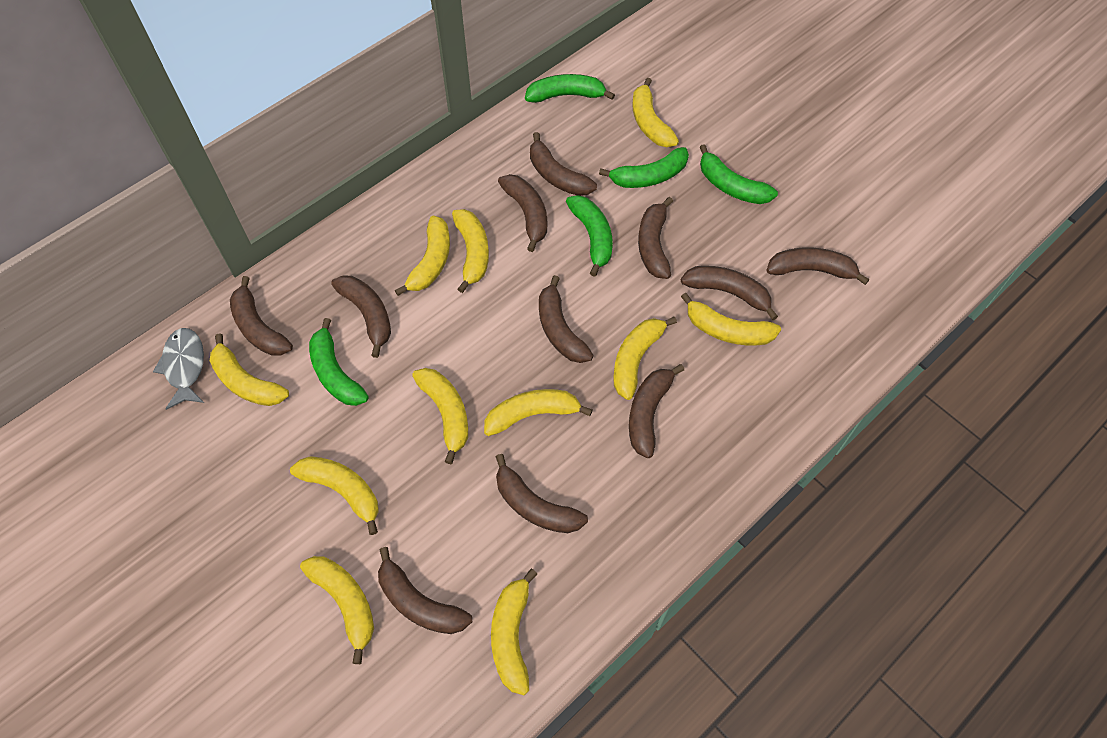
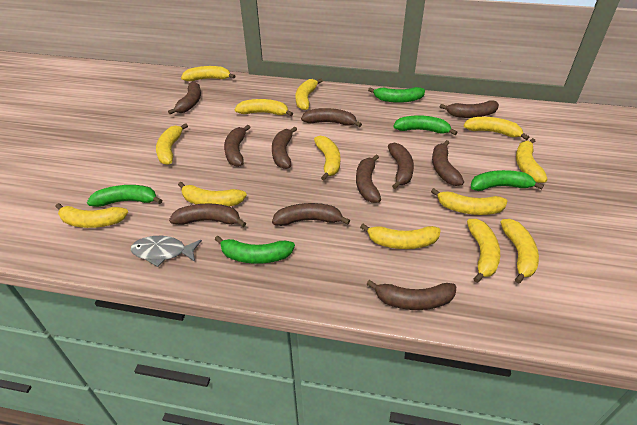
yellow banana: 11 -> 13

